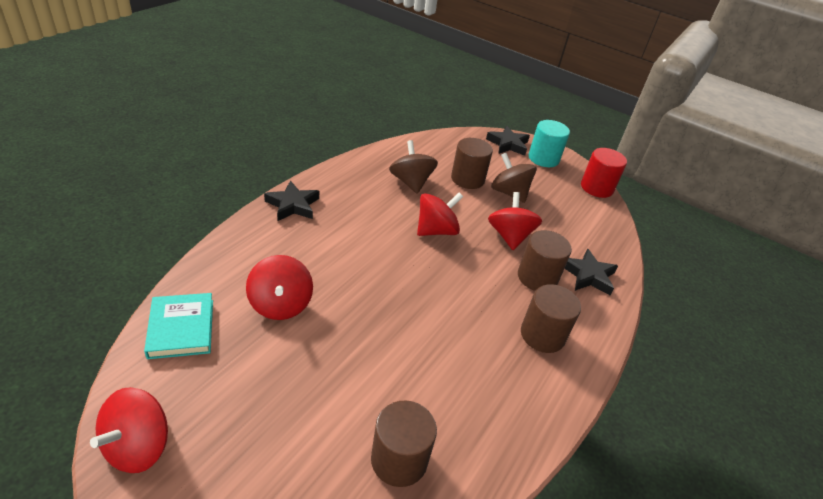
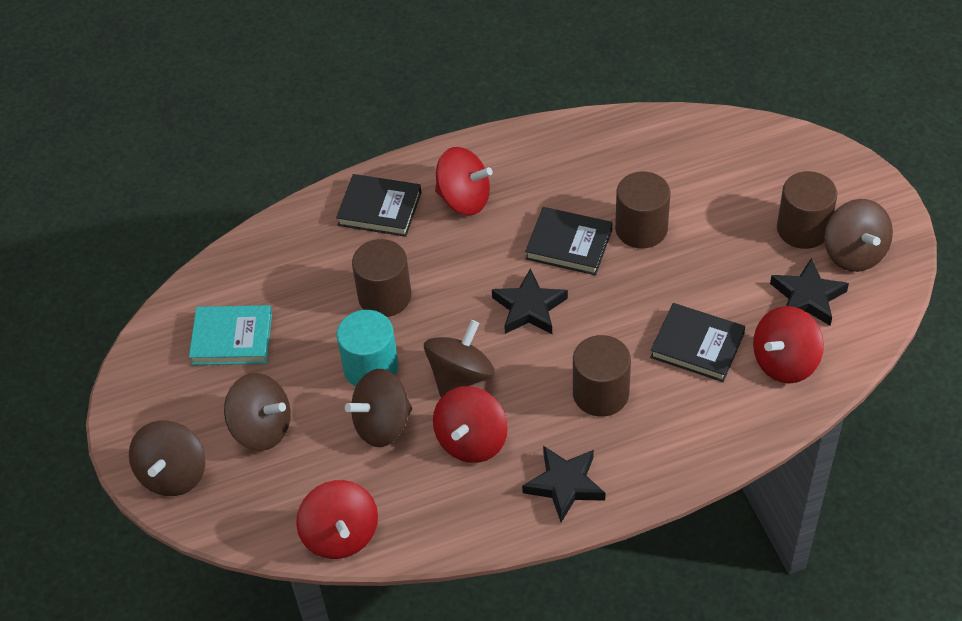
black book: 0 -> 3
brown spinning top: 2 -> 5
red cylinder: 1 -> 0

